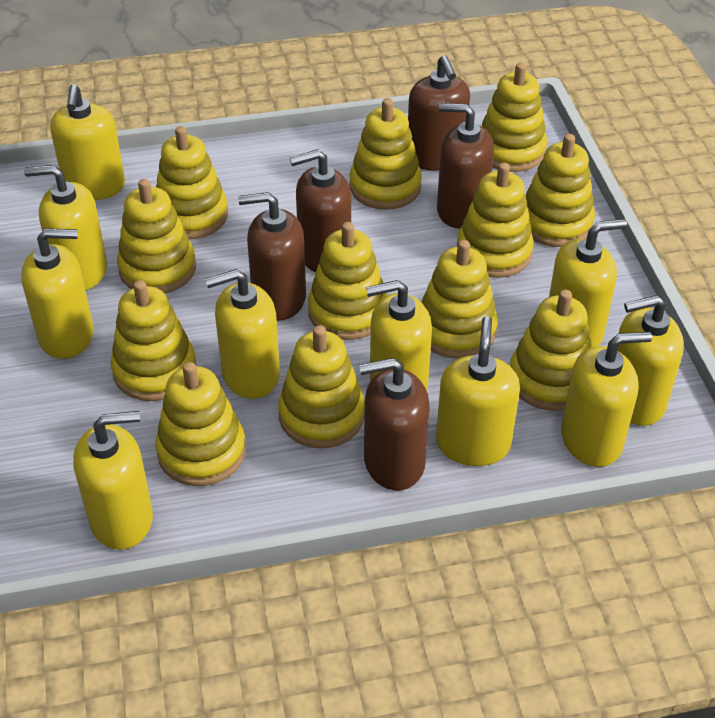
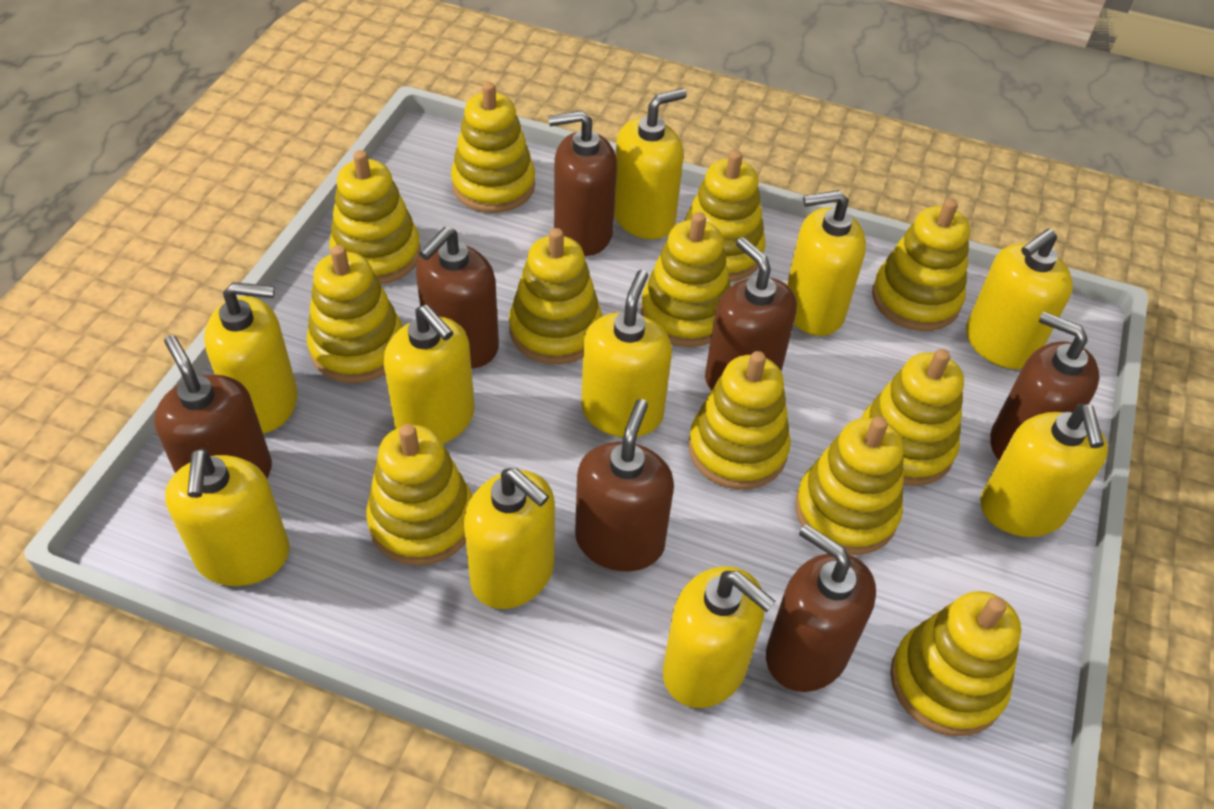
brown soap dispenser: 5 -> 7

